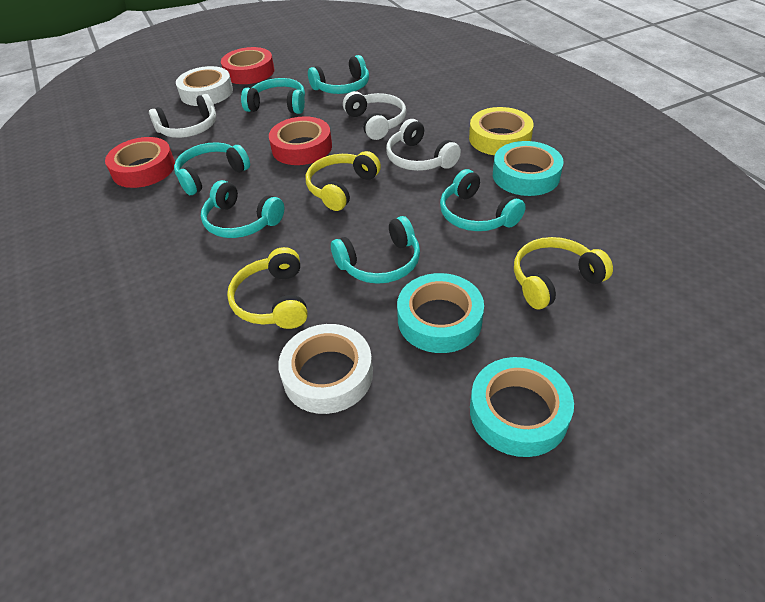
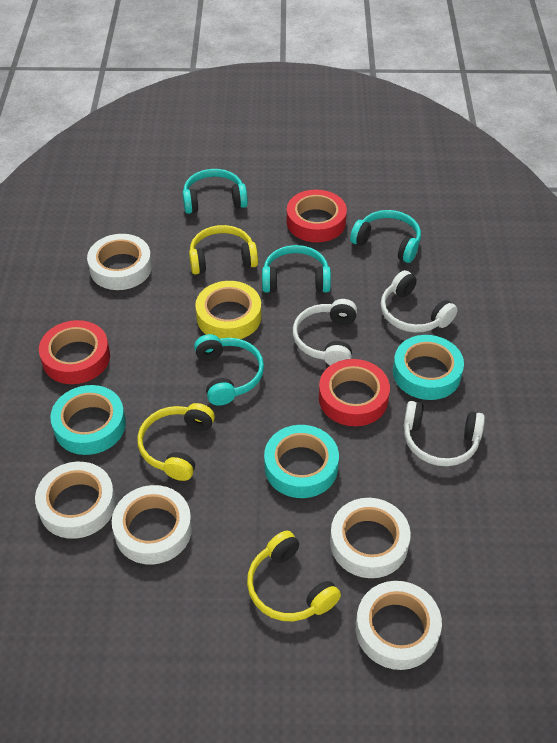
turquoise headphones: 6 -> 4
white tape: 2 -> 5

